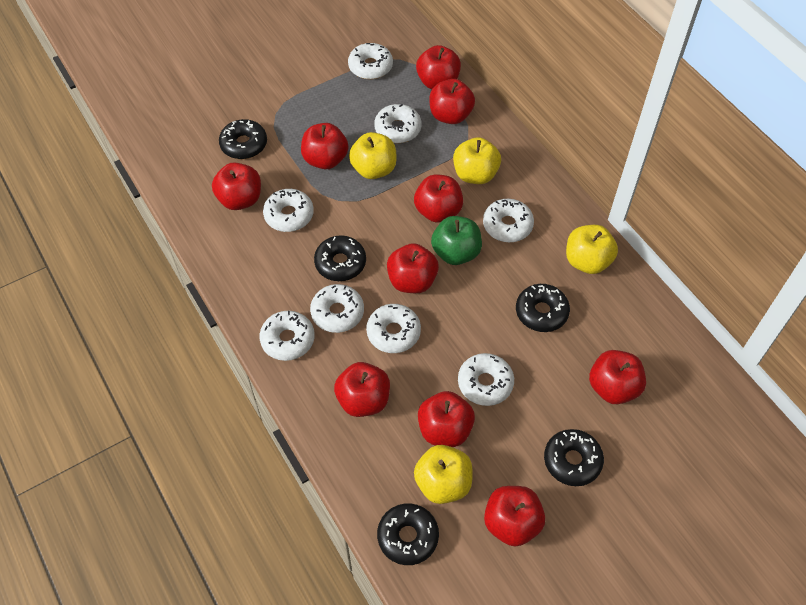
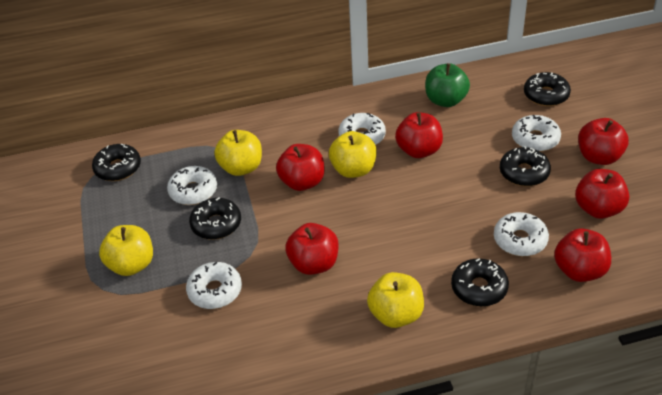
red apple: 10 -> 6
white donut: 8 -> 5

